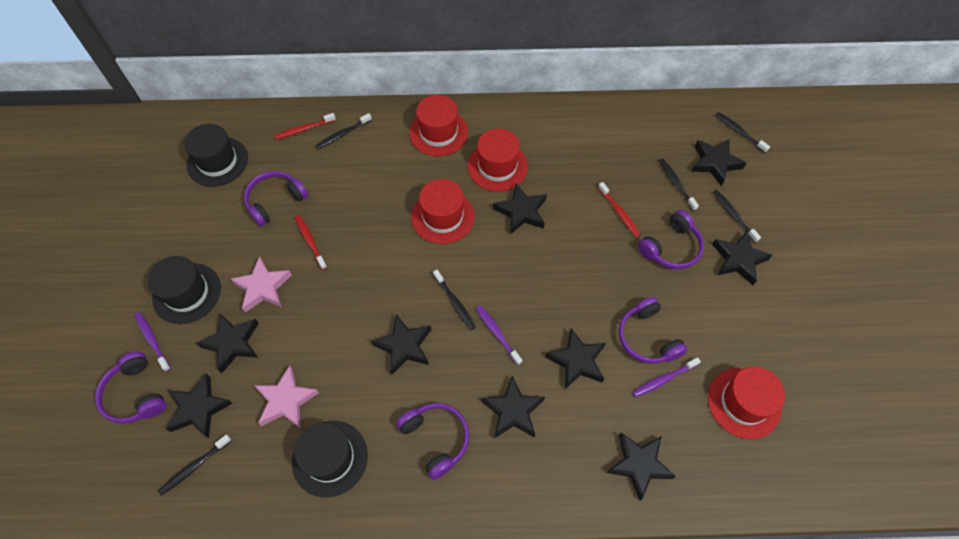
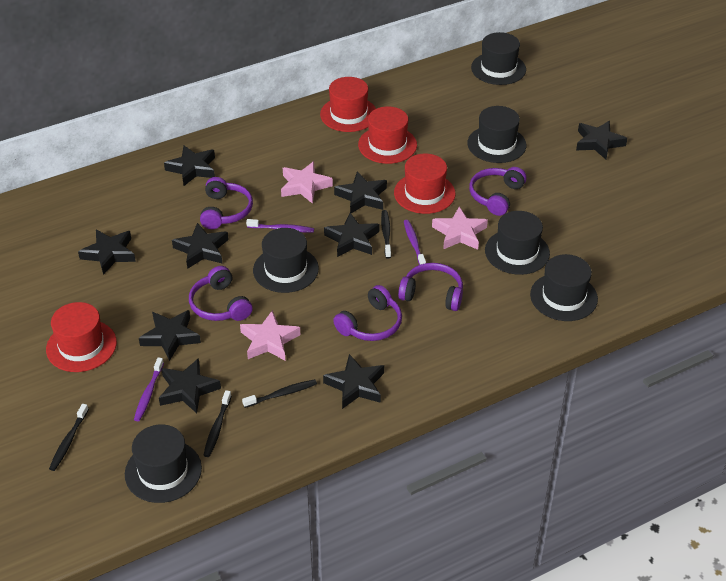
black hat: 3 -> 6
black toothbrush: 6 -> 4
pink star: 2 -> 3
red toothbrush: 3 -> 0

